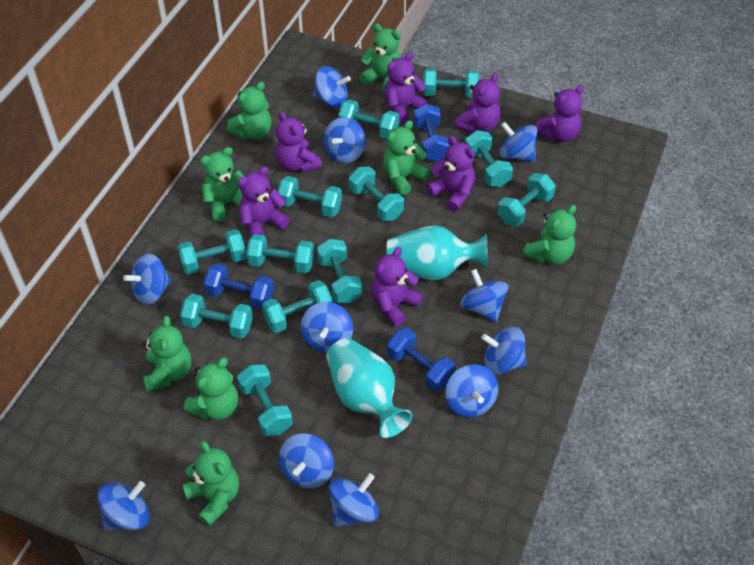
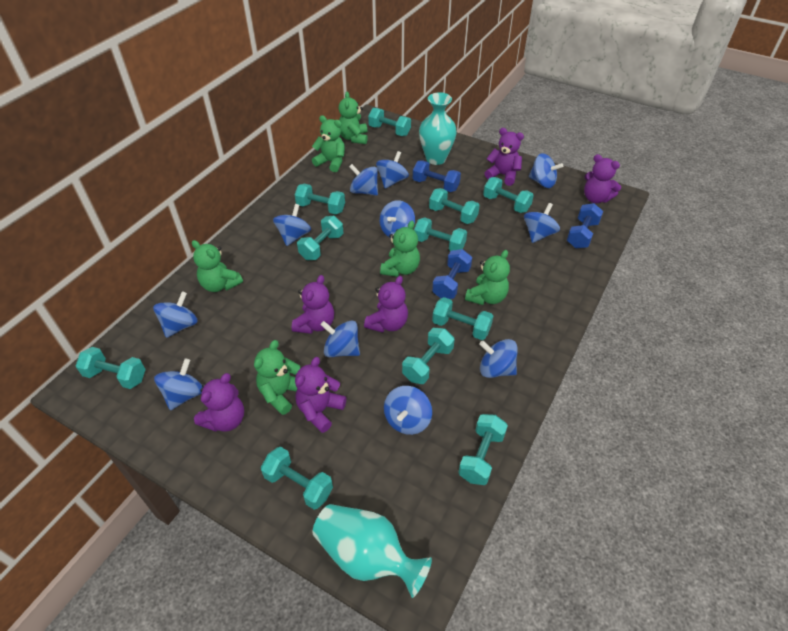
green teddy bear: 8 -> 6
purple teddy bear: 7 -> 6
turquoise dumbbell: 12 -> 11

